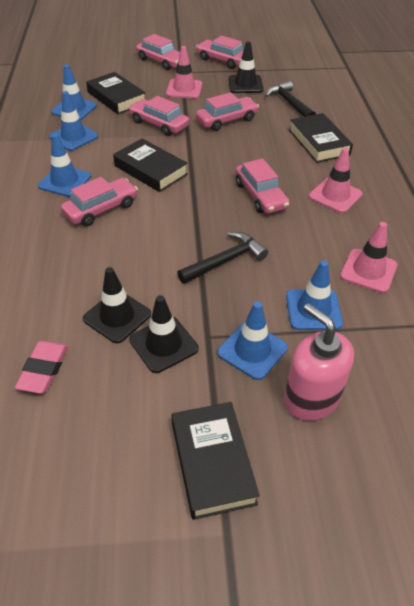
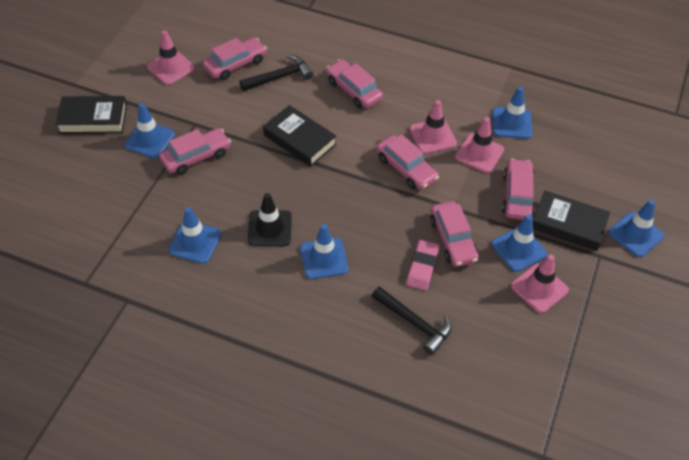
black book: 4 -> 3
black traffic cone: 3 -> 1
blue traffic cone: 5 -> 6
pink soap dispenser: 1 -> 0
pink traffic cone: 3 -> 4

